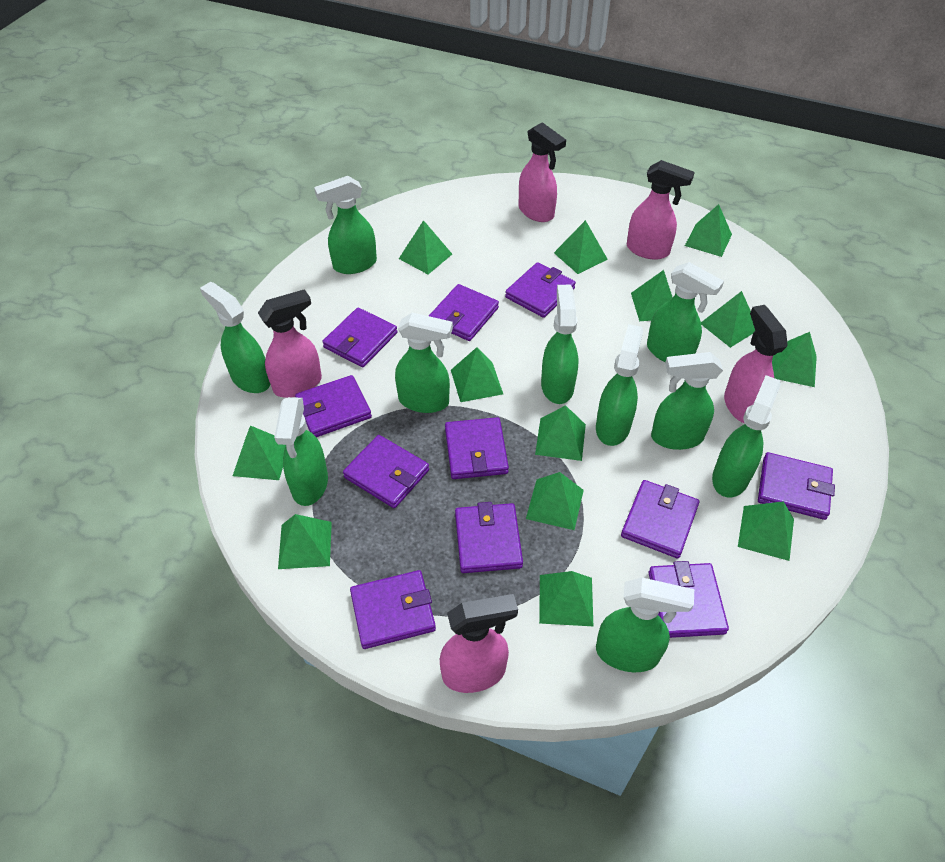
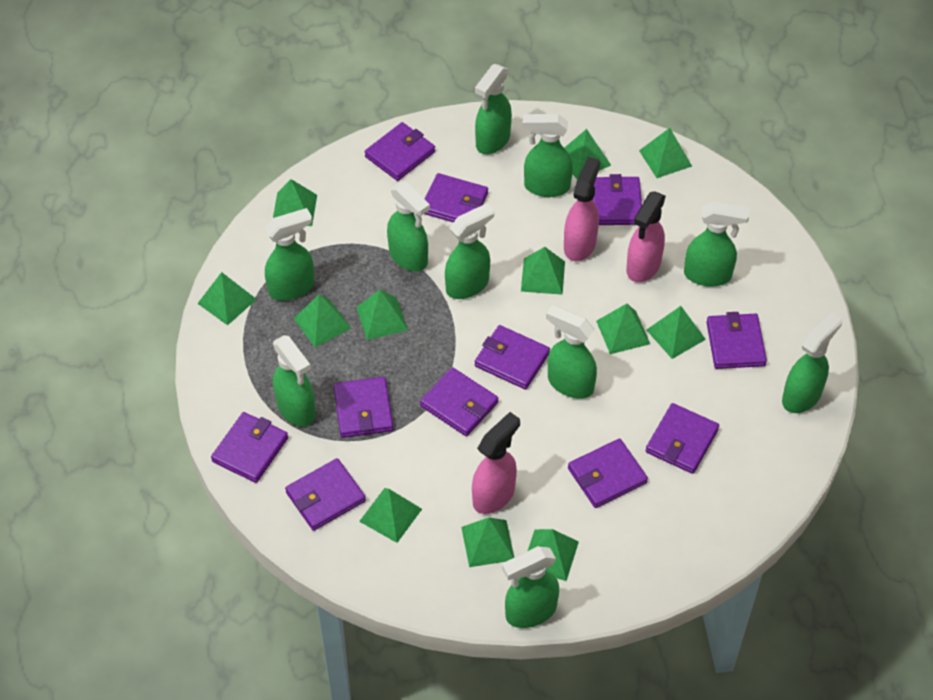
green pyramid: 13 -> 12
pink spray bottle: 5 -> 3

